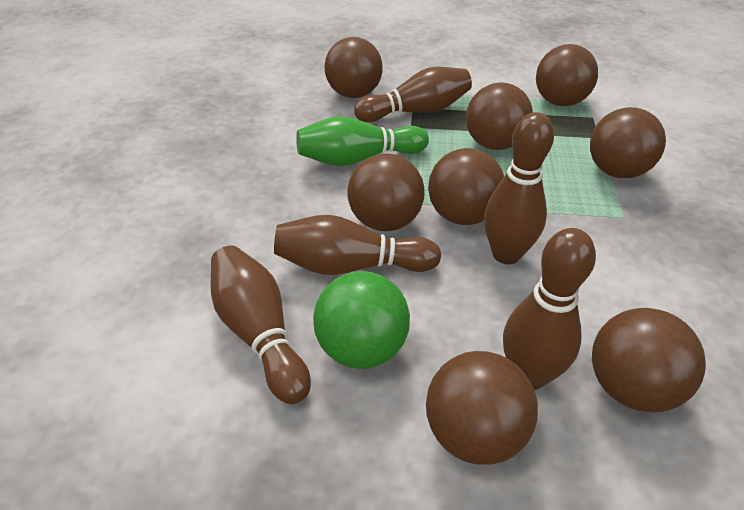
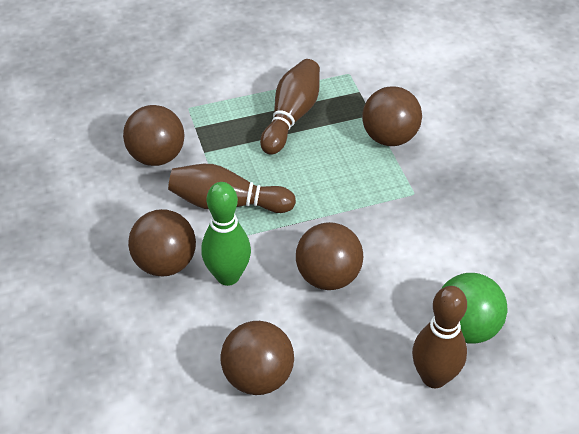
brown ball: 8 -> 5
brown bowling pin: 5 -> 3

